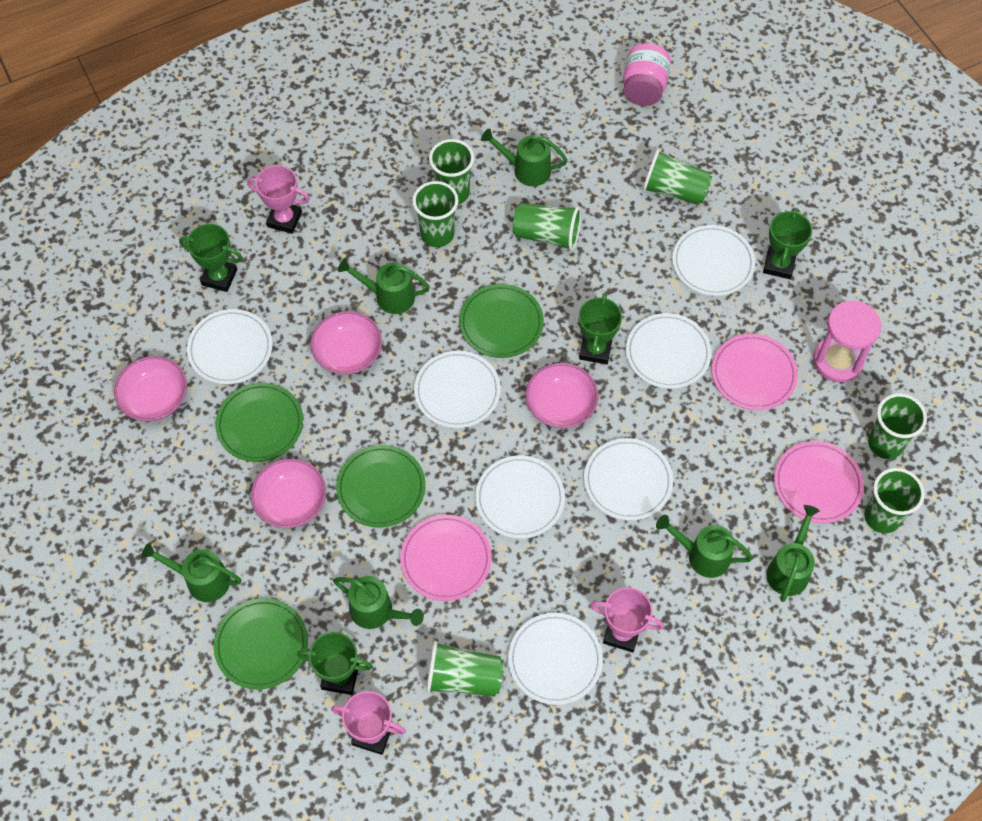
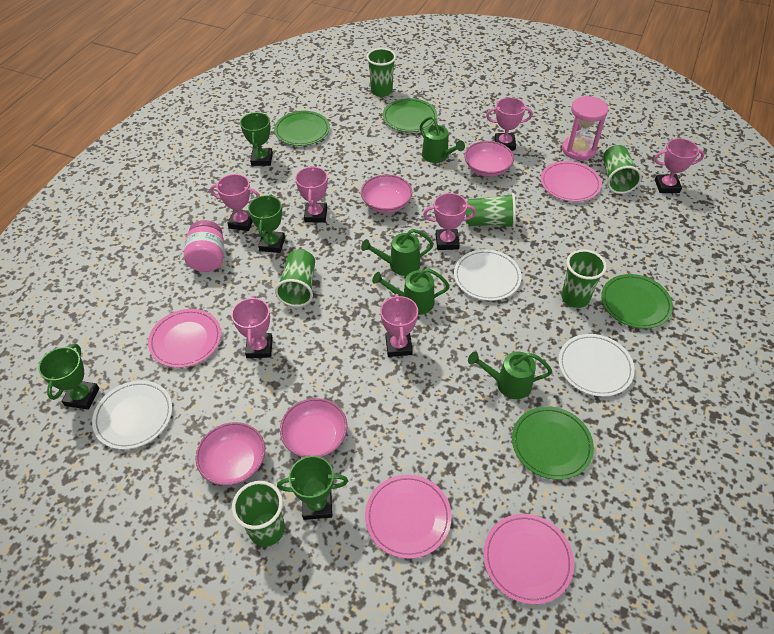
green cup: 7 -> 6
green watering can: 6 -> 4
pink plate: 3 -> 4
pink trophy: 3 -> 7
white plate: 7 -> 3

